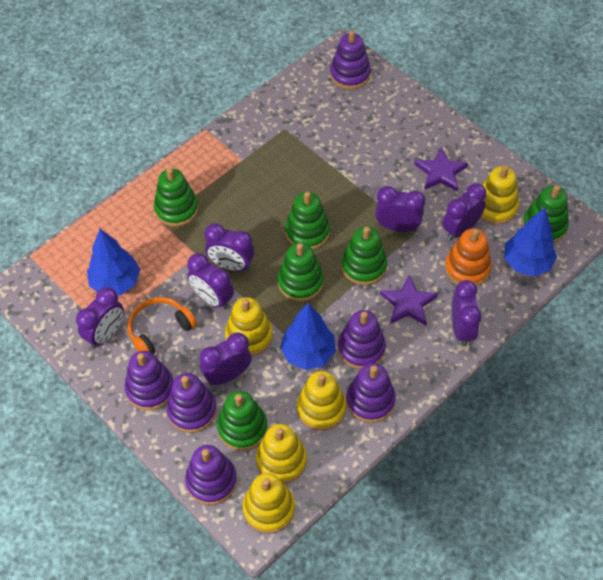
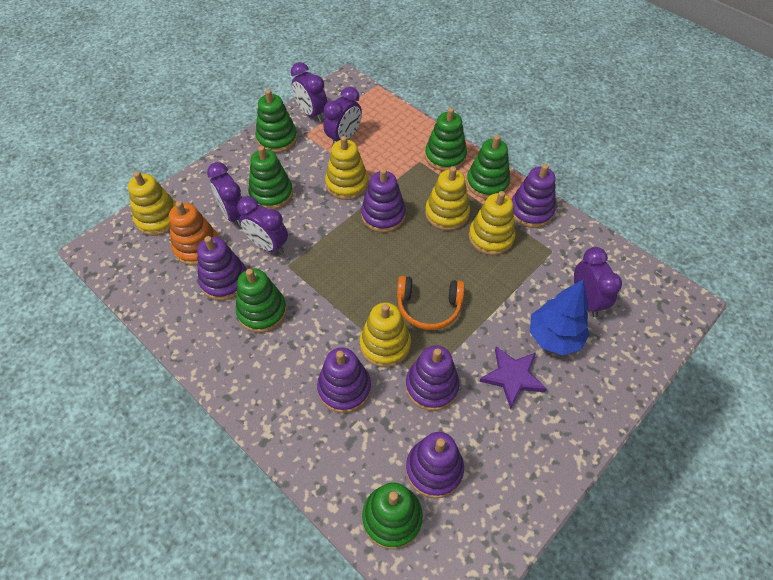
blue tree: 3 -> 1
purple clock: 7 -> 5
purple star: 2 -> 1

